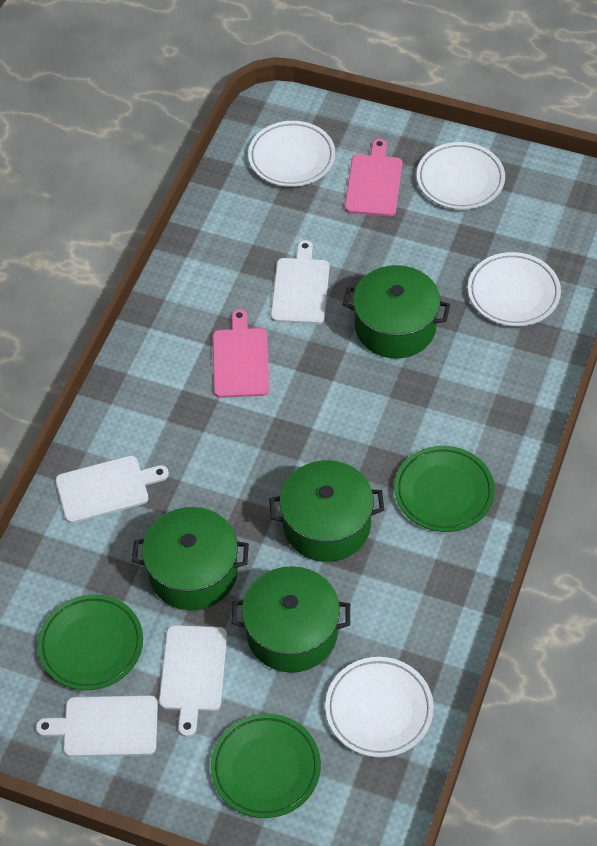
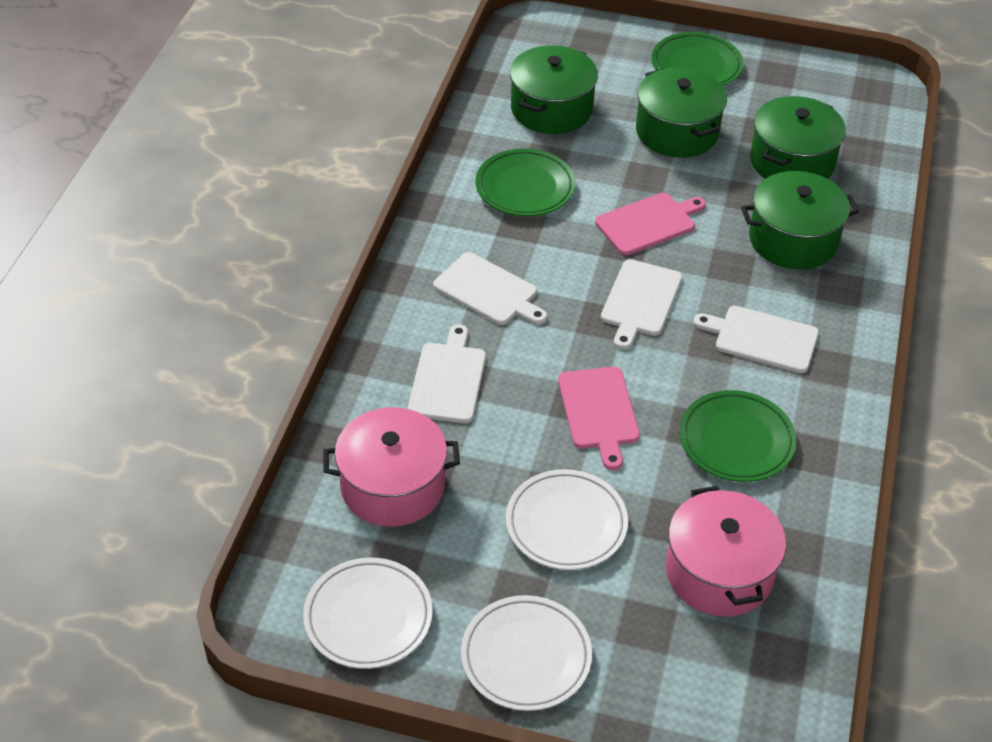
pink pot: 0 -> 2
white plate: 4 -> 3

